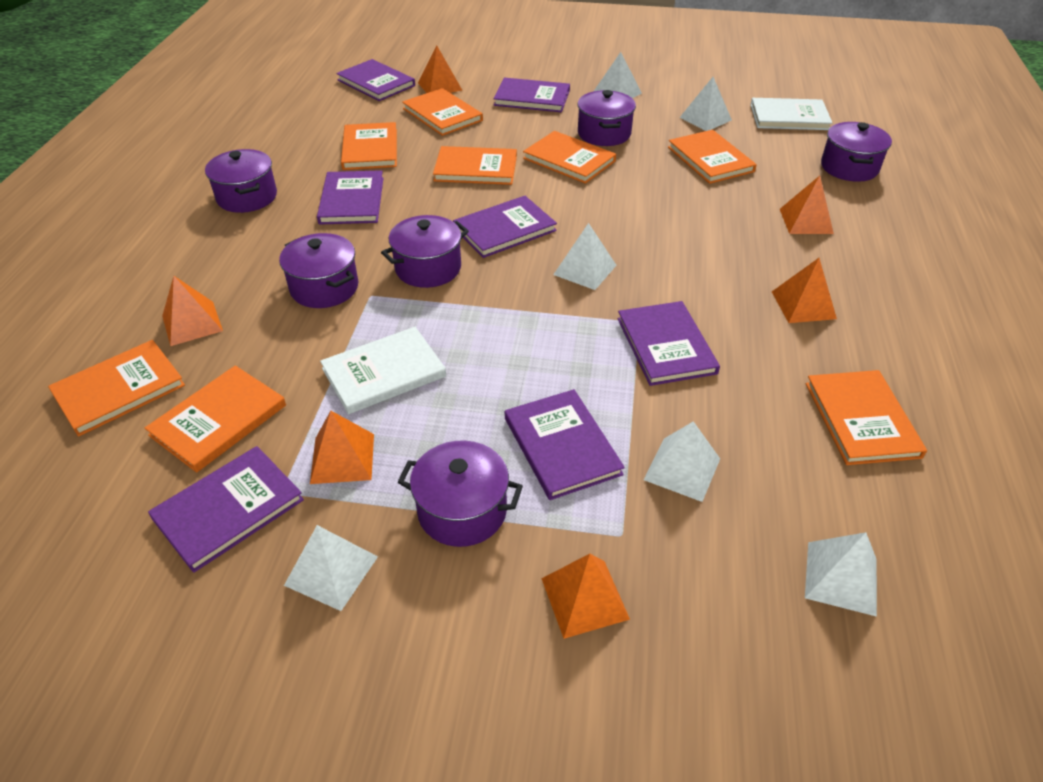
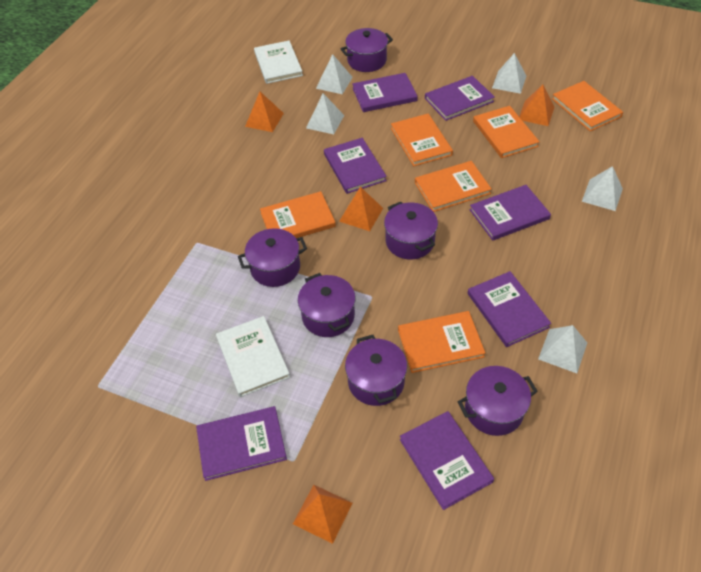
orange book: 8 -> 6
orange pyramid: 6 -> 4
white pyramid: 6 -> 5

